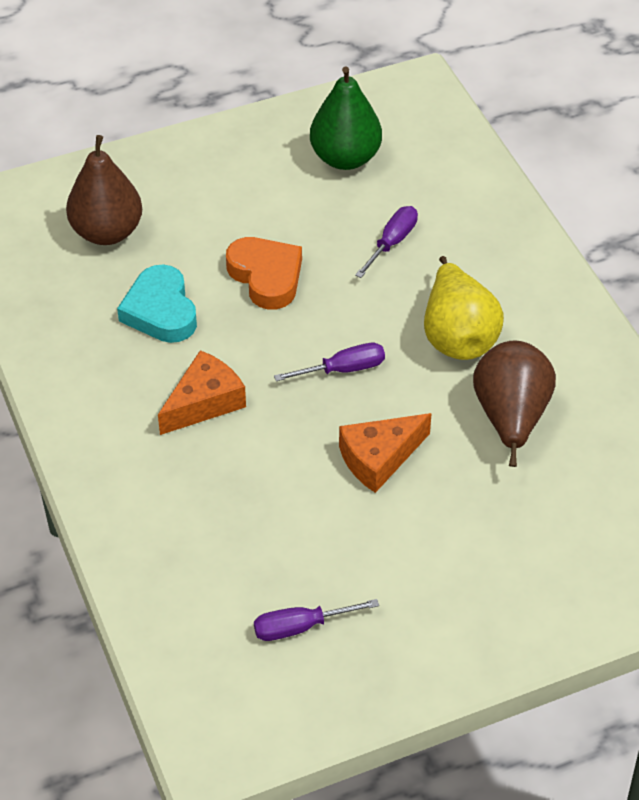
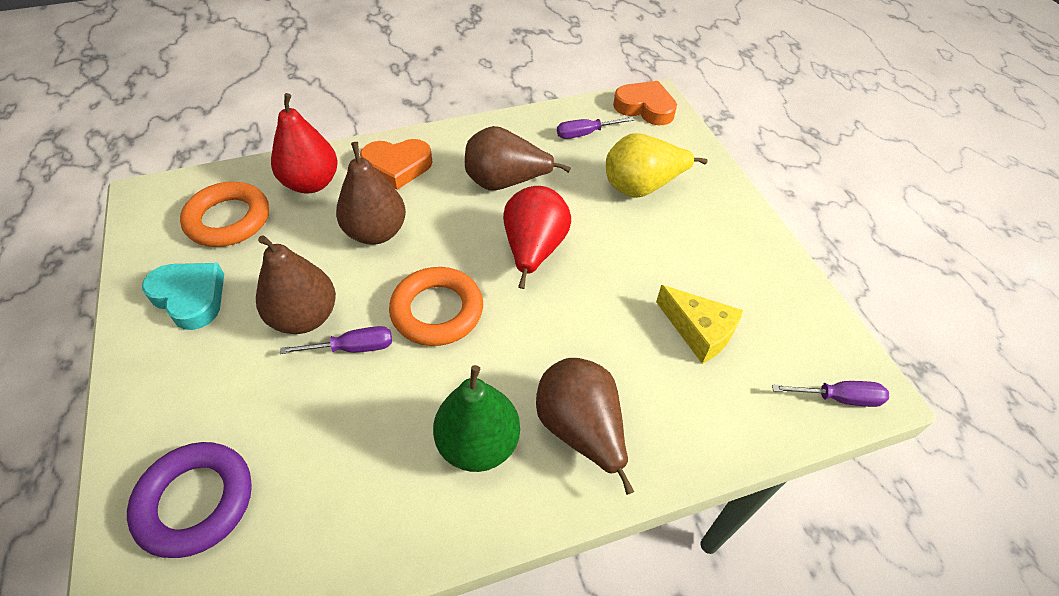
brown pear: 2 -> 4
orange cheese: 2 -> 0
orange heart: 1 -> 2
orange ring: 0 -> 2
purple ring: 0 -> 1
red pear: 0 -> 2
yellow cheese: 0 -> 1

